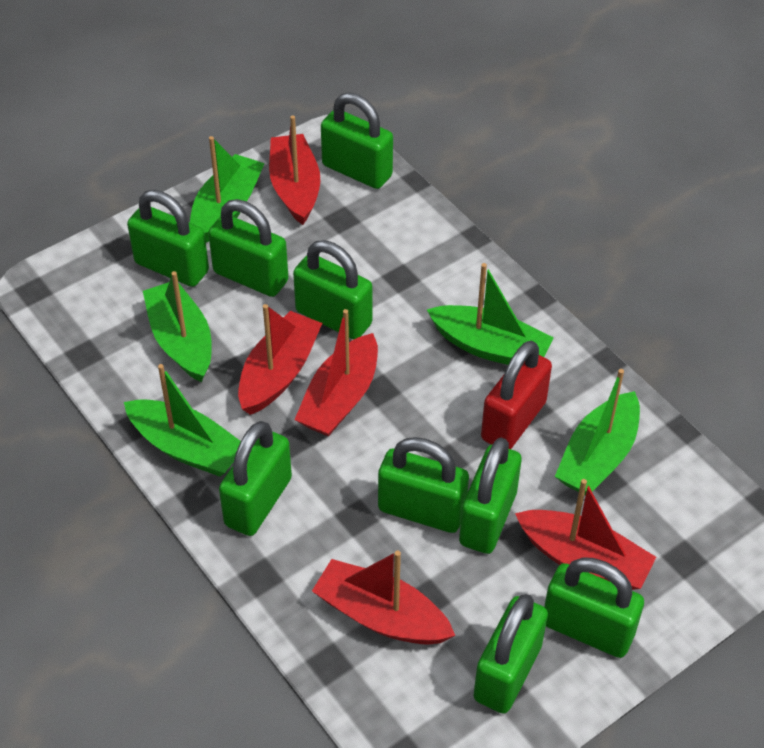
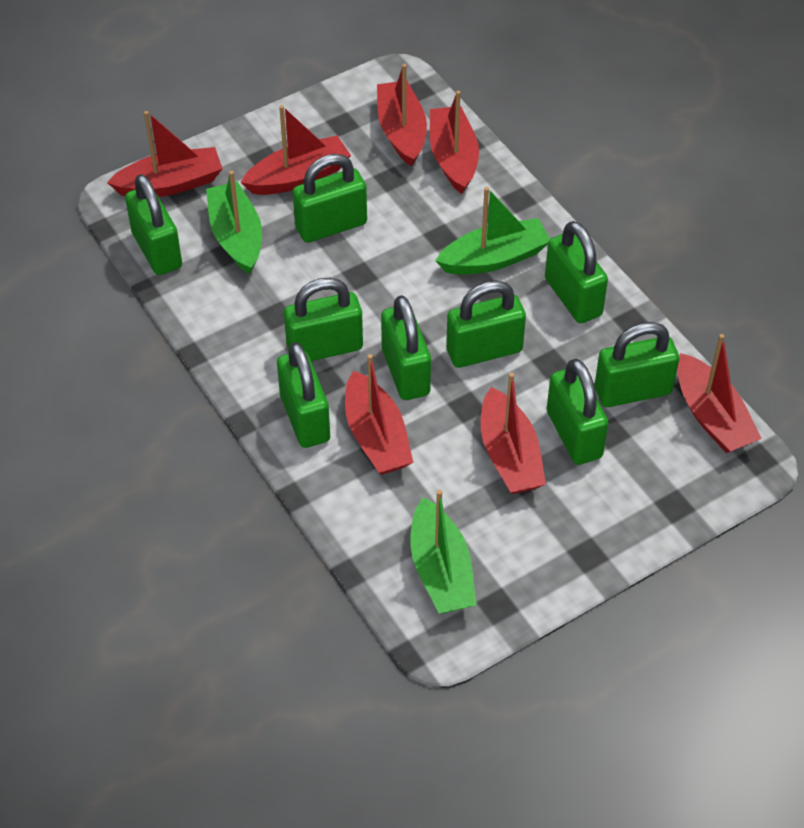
green boat: 5 -> 3
red boat: 5 -> 7
red padlock: 1 -> 0

